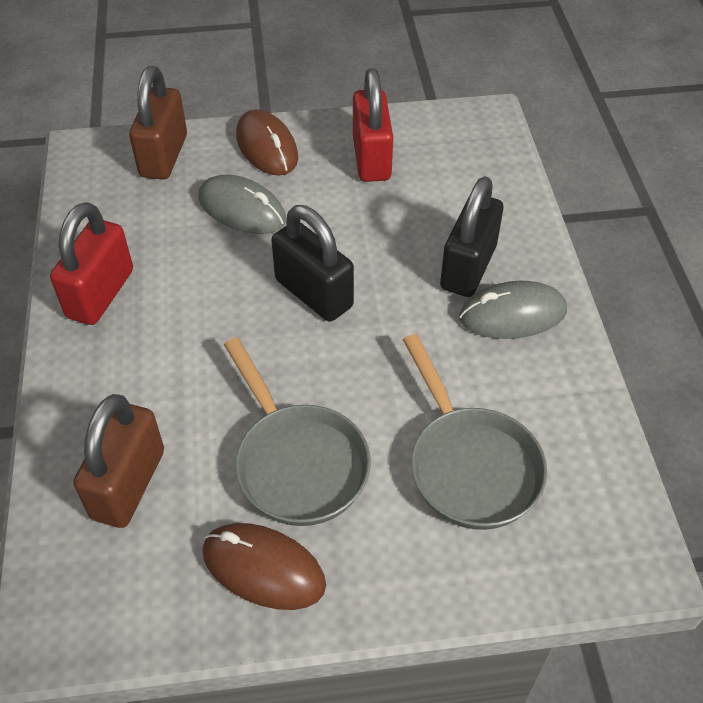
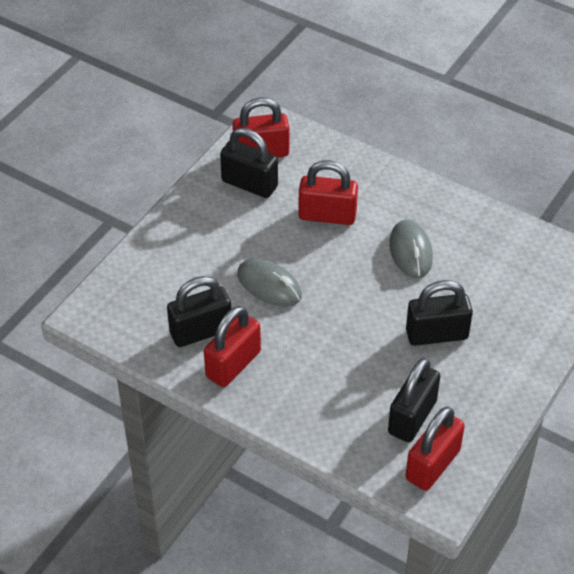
black padlock: 2 -> 4
brown mouse: 2 -> 0
brown padlock: 2 -> 0
grey pan: 2 -> 0
red padlock: 2 -> 4

